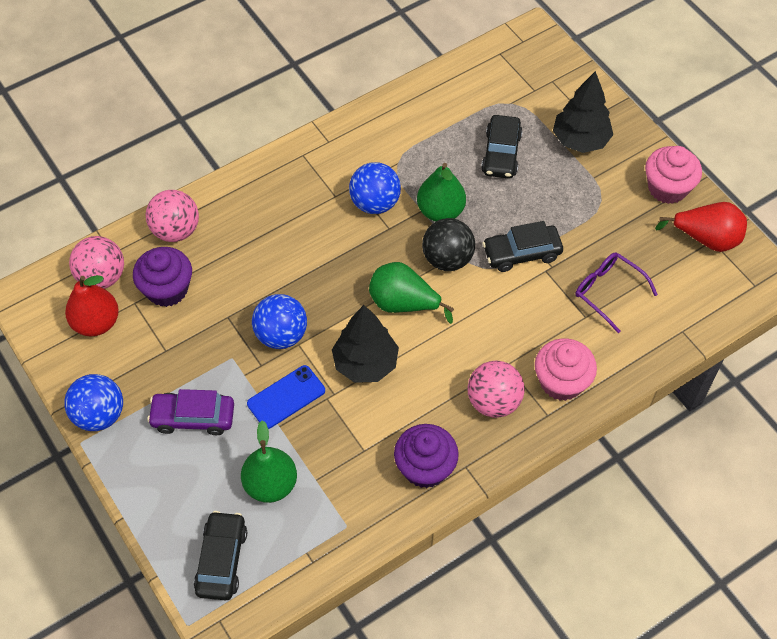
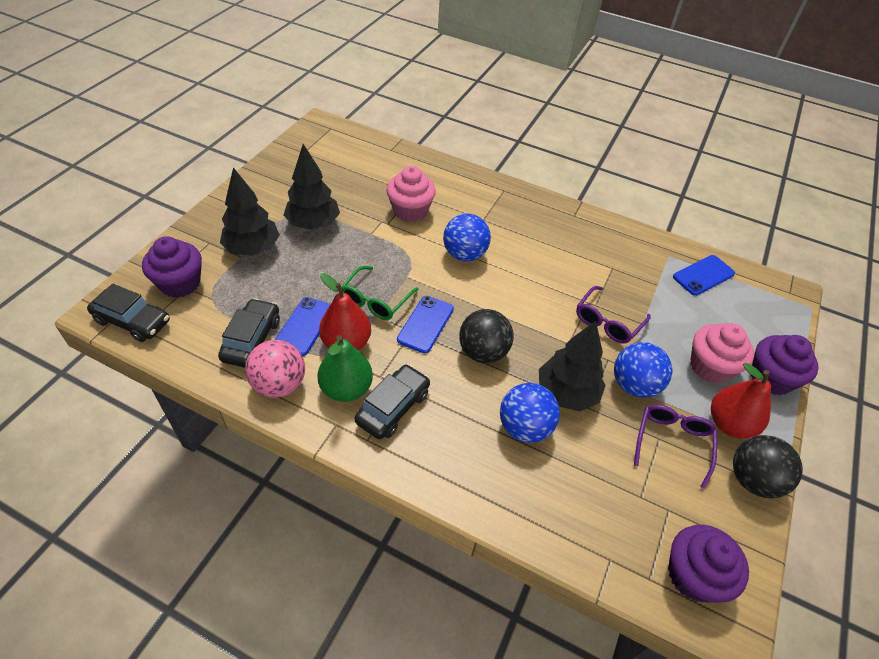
black ball: 1 -> 2
black tree: 2 -> 3
blue phone: 1 -> 3
green glasses: 0 -> 1
green pear: 3 -> 1
pink ball: 3 -> 1
purple car: 1 -> 0
purple cupcake: 2 -> 3
purple glasses: 1 -> 2

